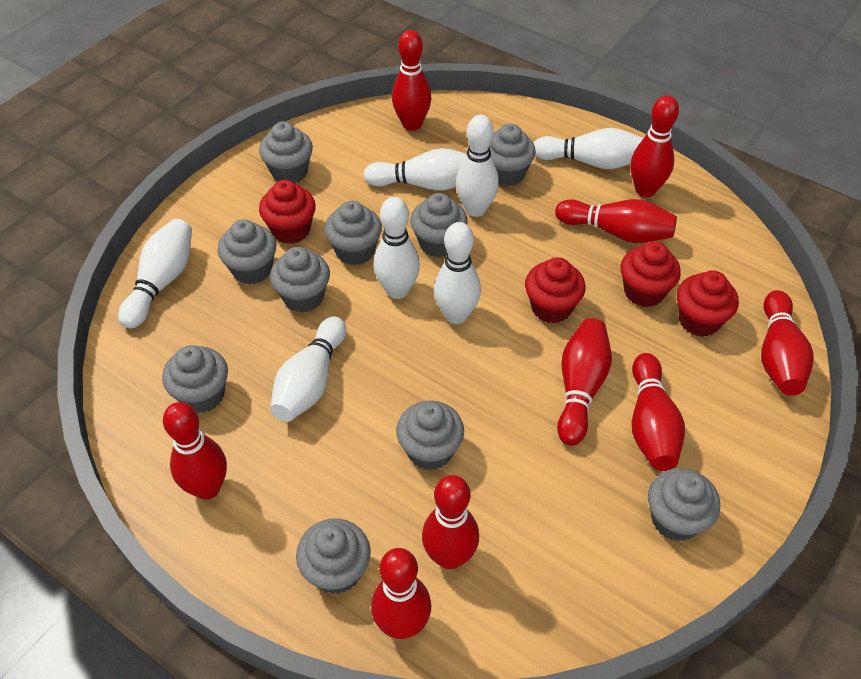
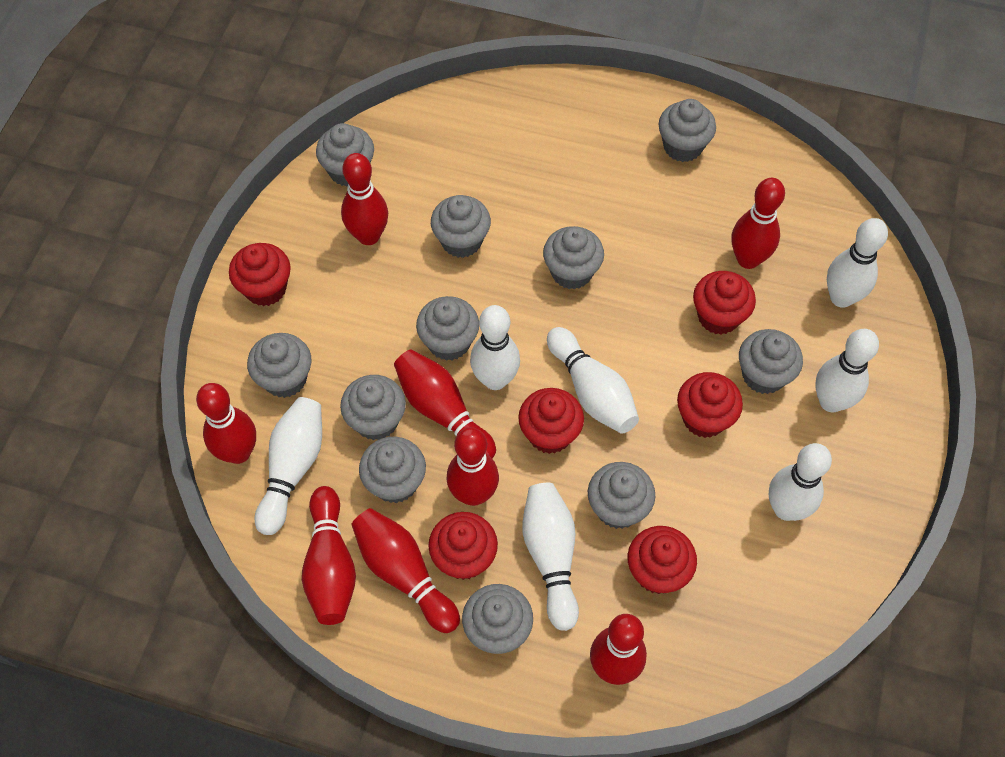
grey cupcake: 10 -> 11
red bowling pin: 9 -> 8
red cupcake: 4 -> 6

